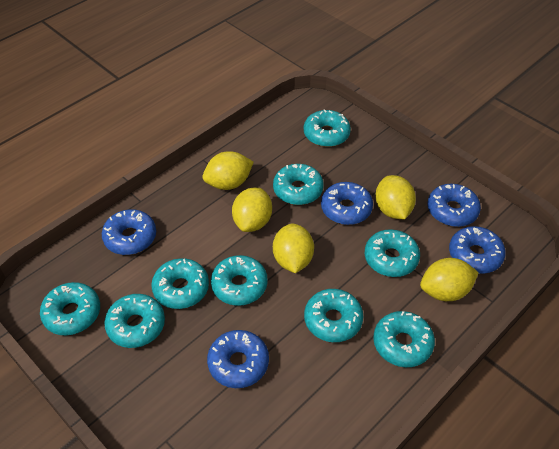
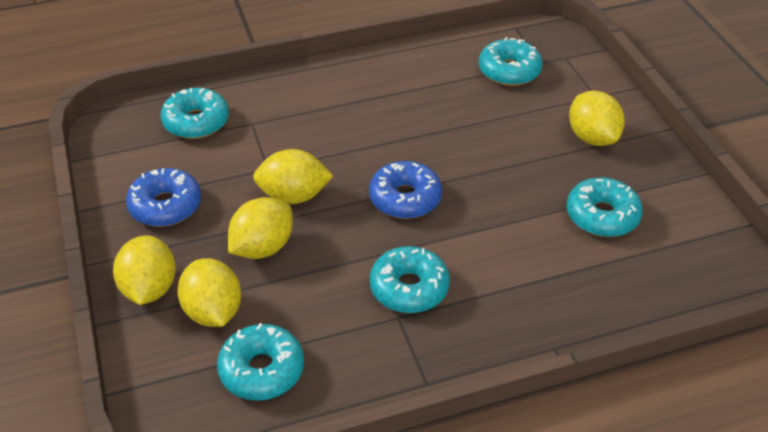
blue donut: 5 -> 2
turquoise donut: 9 -> 5

